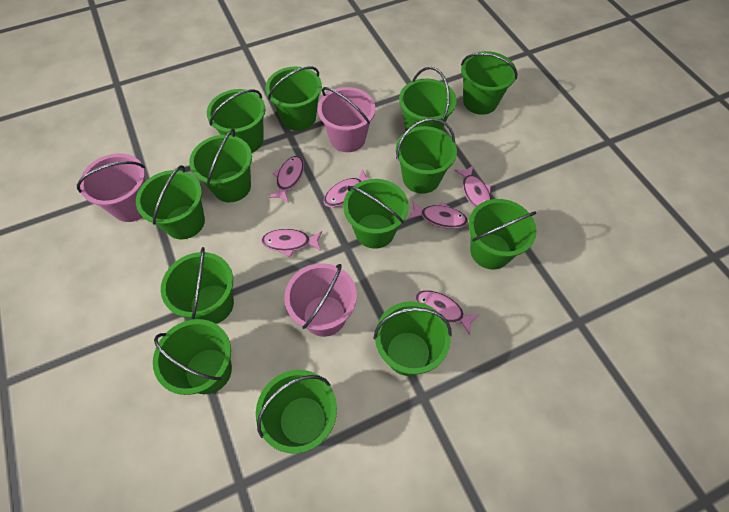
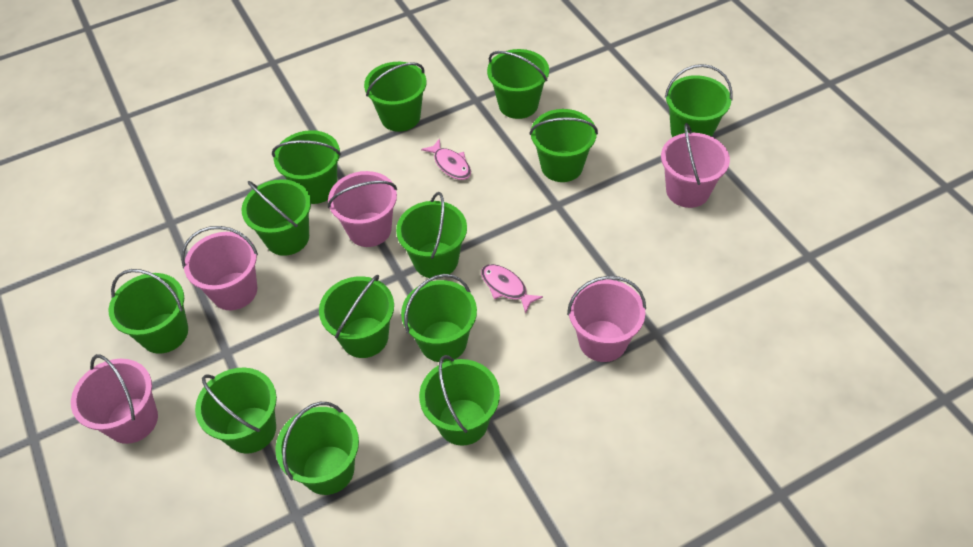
pink bucket: 3 -> 5
pink fish: 6 -> 2

